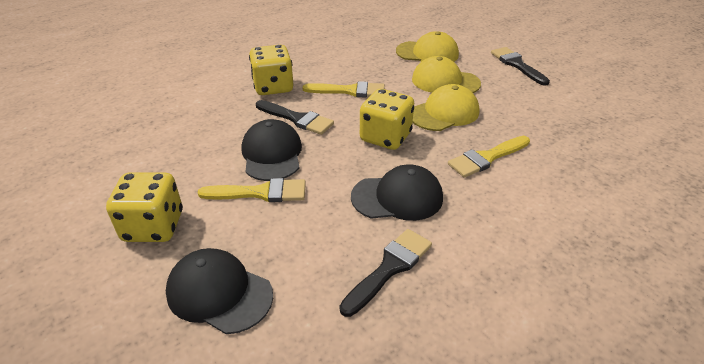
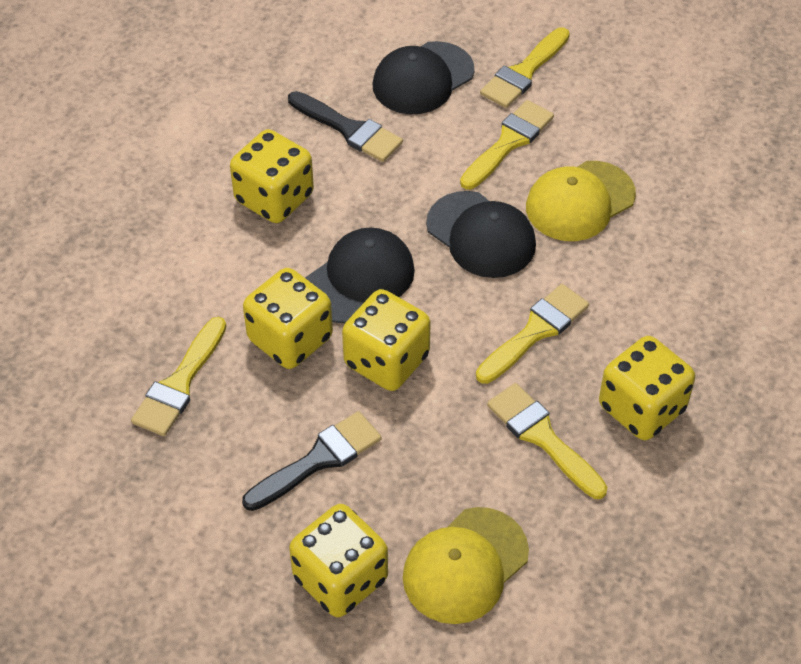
black brush: 3 -> 2
yellow brush: 3 -> 5
yellow cap: 3 -> 2
yellow dice: 3 -> 5

